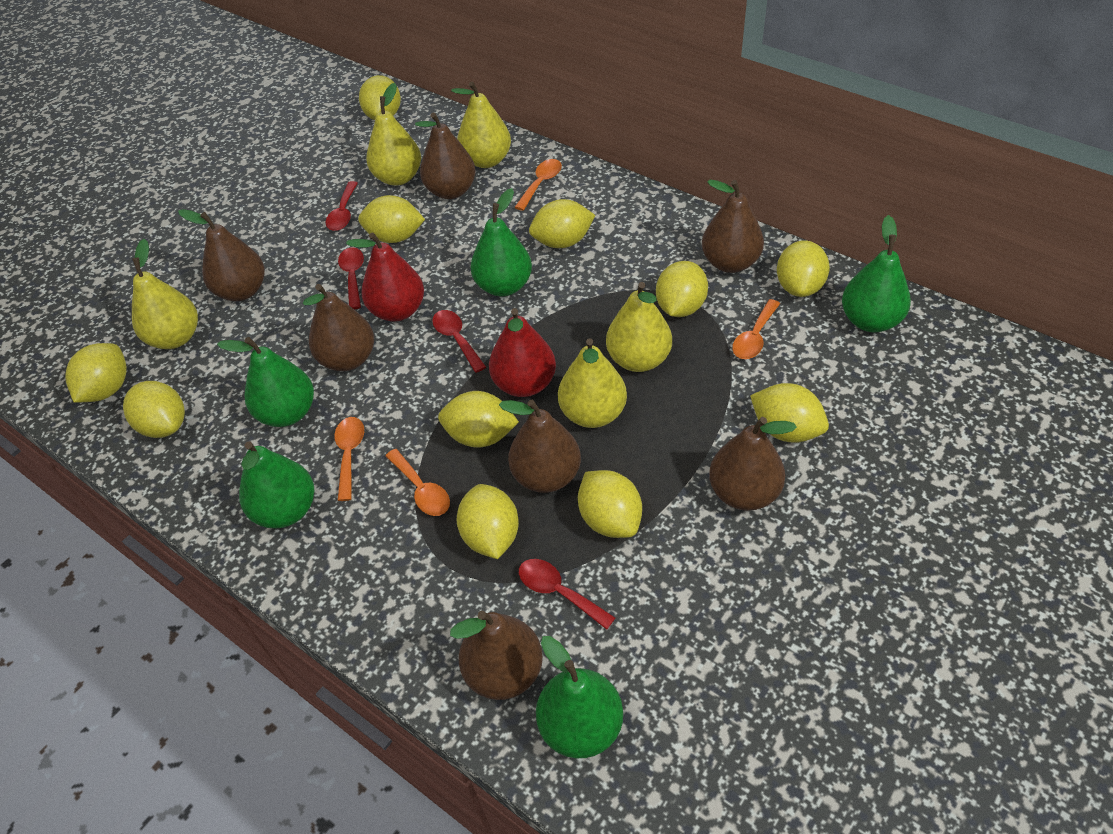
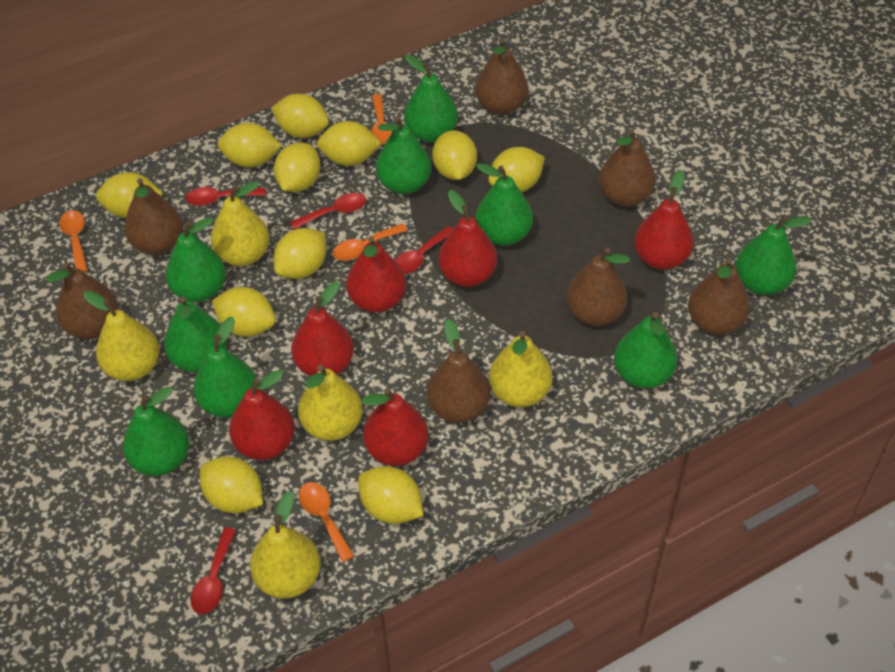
green pear: 5 -> 9
red pear: 2 -> 6

